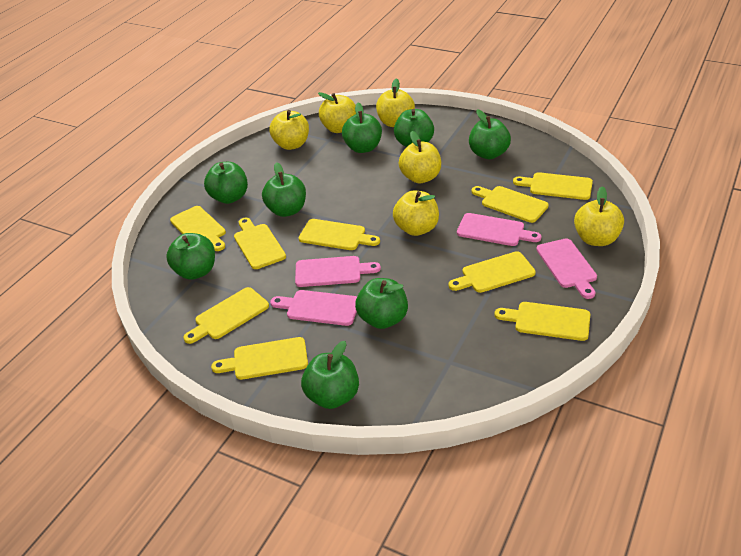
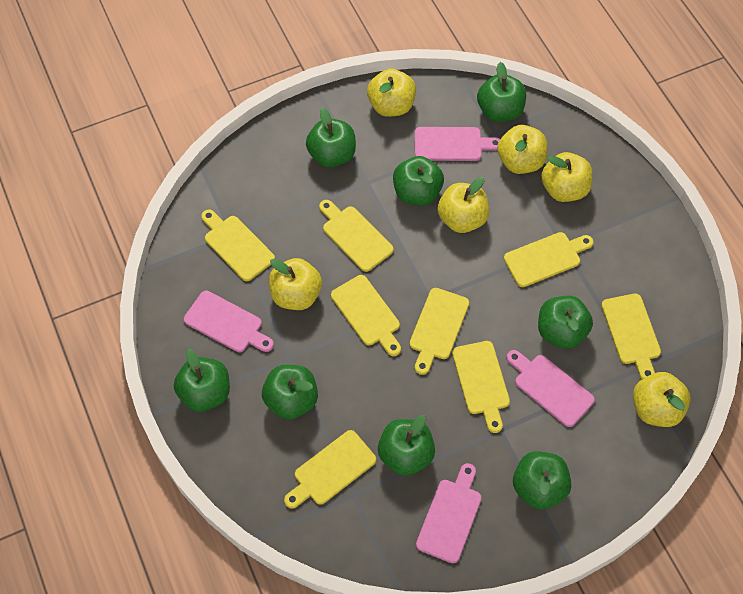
yellow cutting board: 9 -> 8

